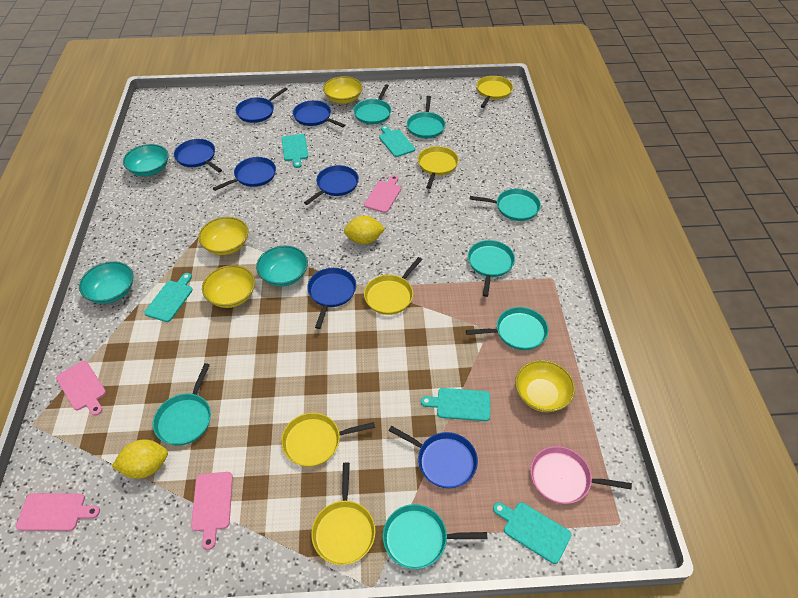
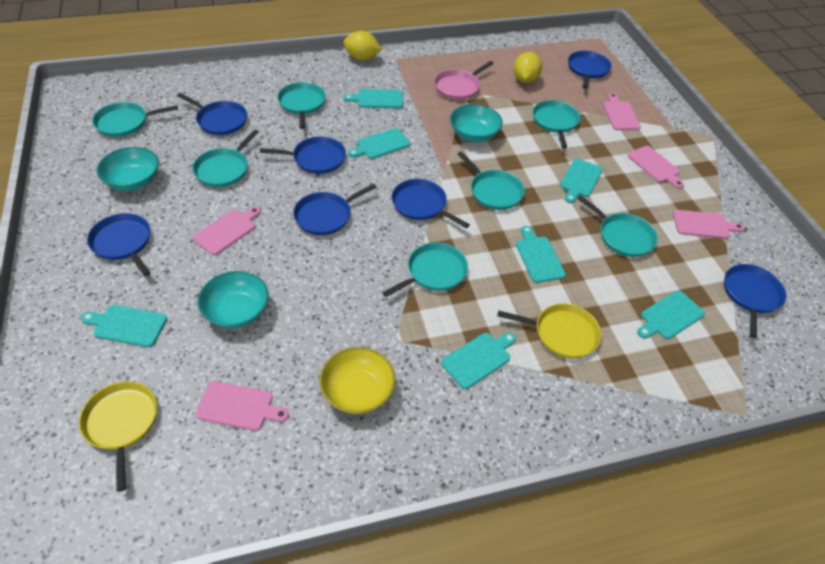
pink cutting board: 4 -> 5
turquoise cutting board: 5 -> 7
yellow bowl: 4 -> 1
yellow pan: 5 -> 2

